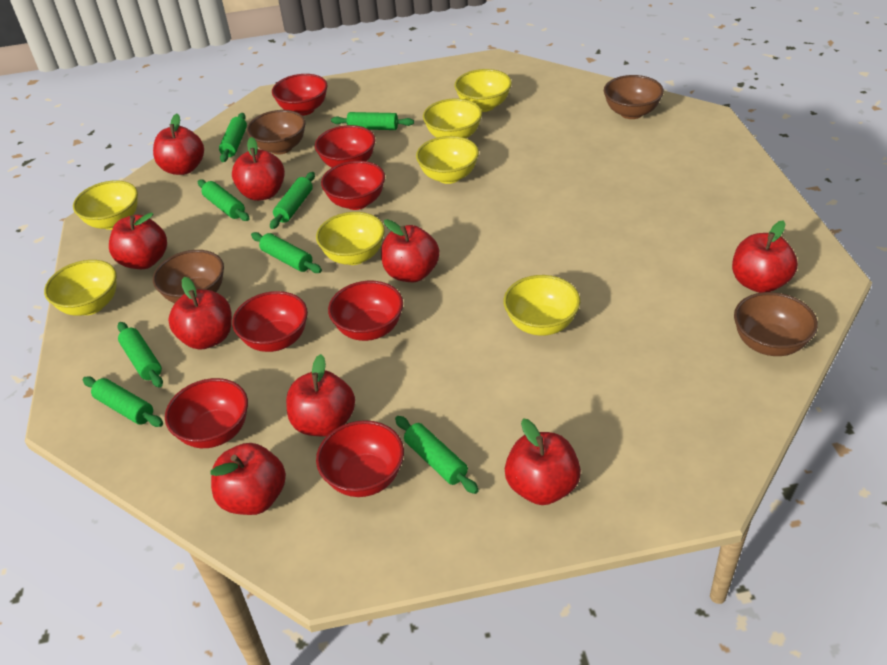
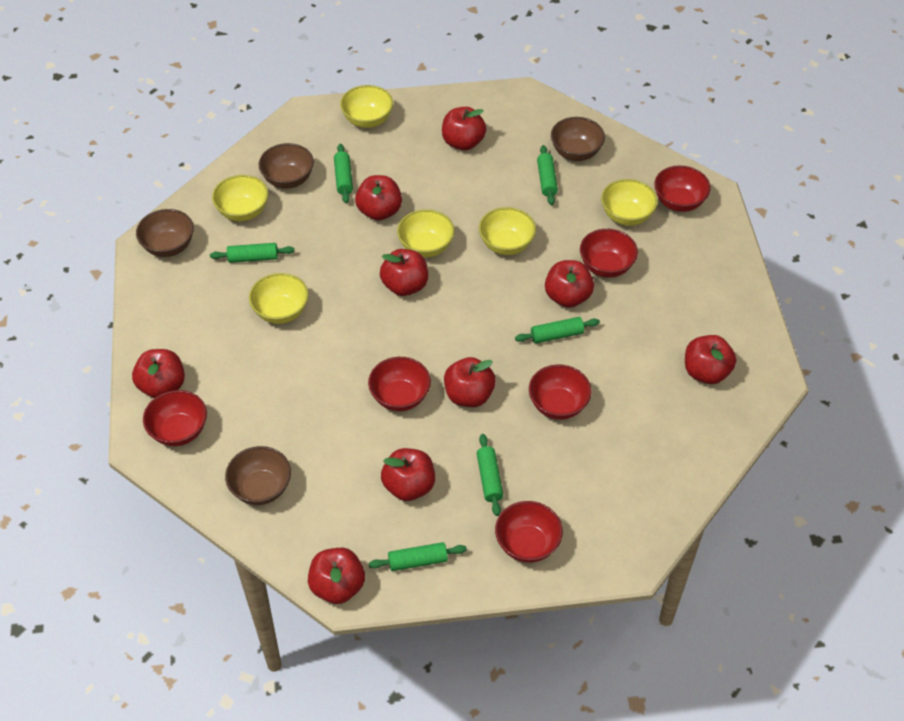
green rolling pin: 8 -> 6
red bowl: 7 -> 6
yellow bowl: 7 -> 6

